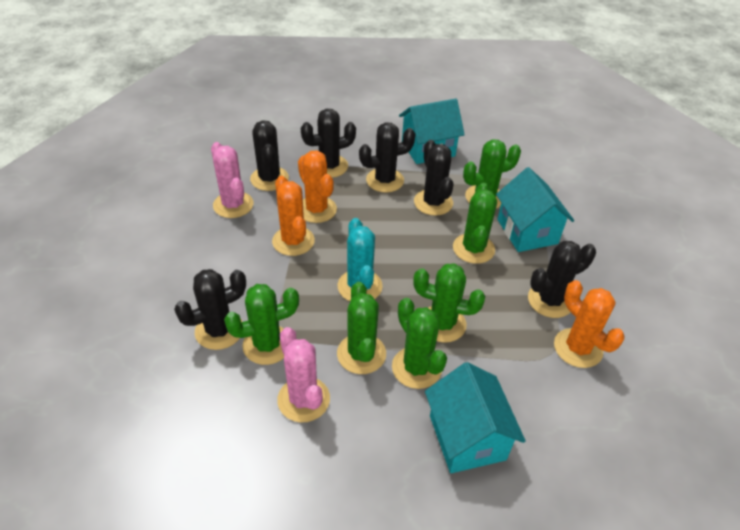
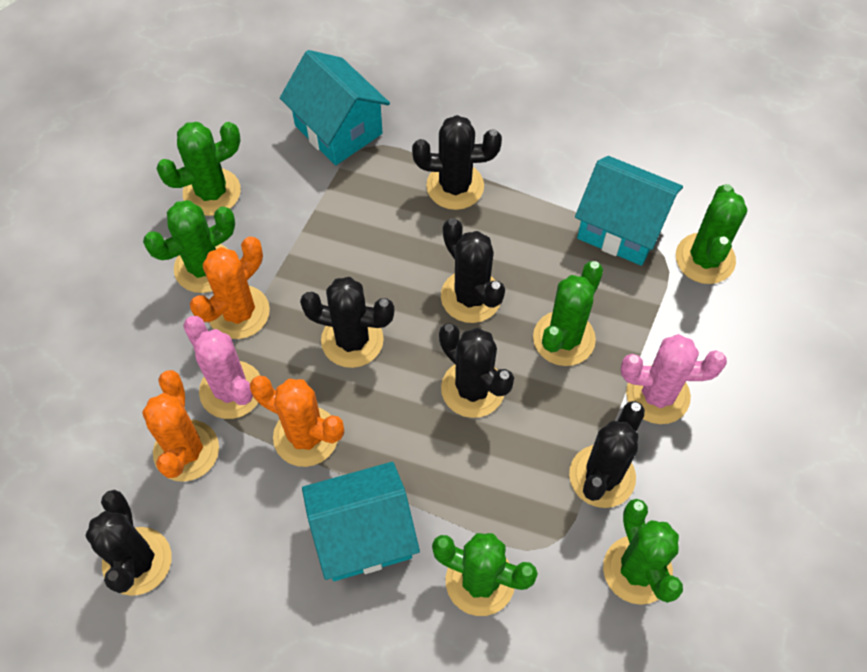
turquoise cactus: 1 -> 0

